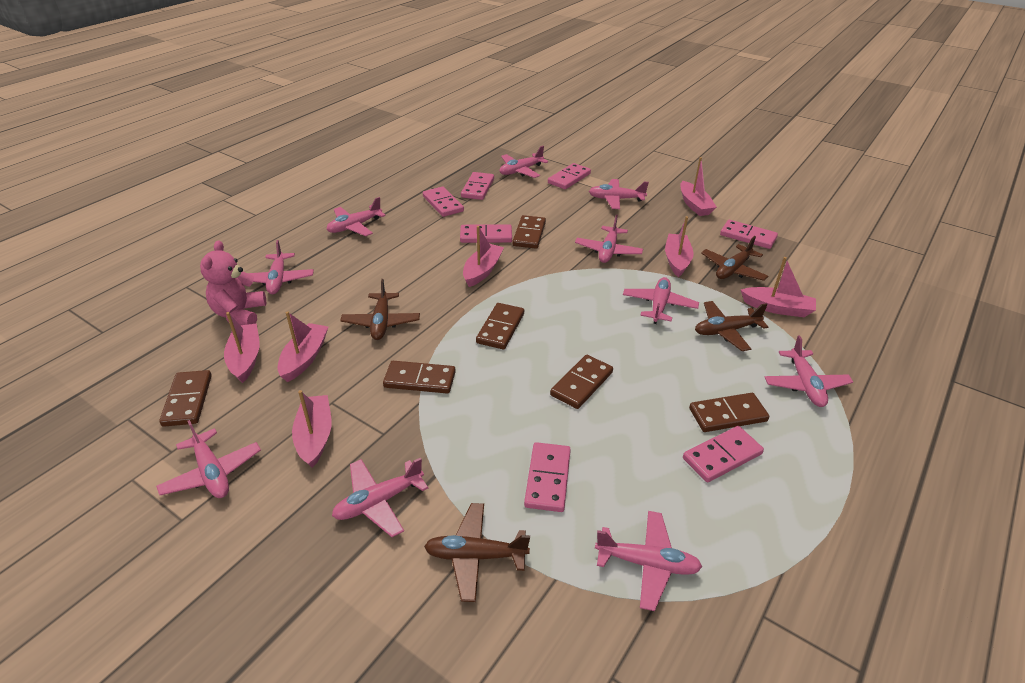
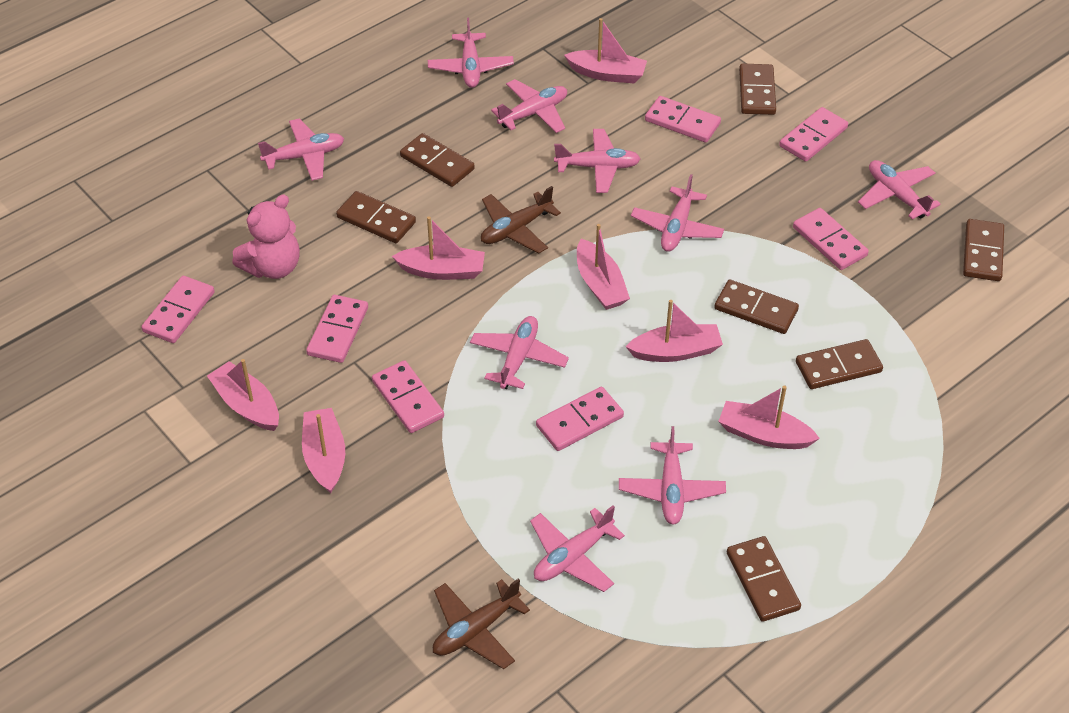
brown domino: 6 -> 7
brown plane: 4 -> 2
pink plane: 10 -> 9

